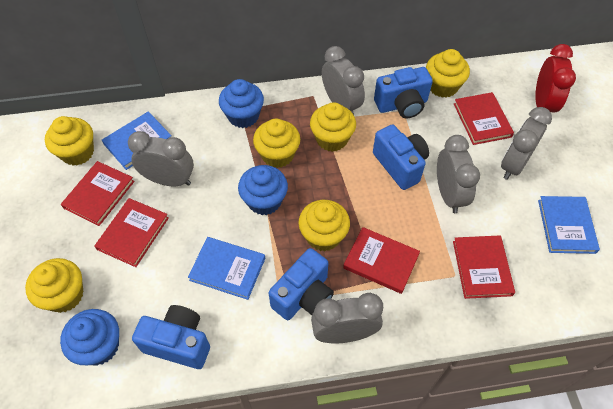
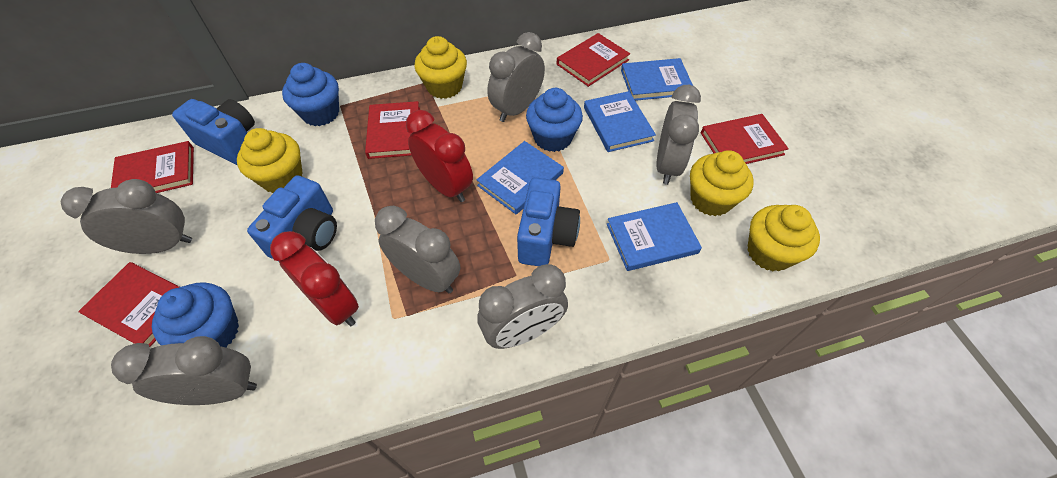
blue book: 3 -> 4
blue camera: 4 -> 3
grey clock: 5 -> 6
red clock: 1 -> 2
yellow cupcake: 6 -> 4

